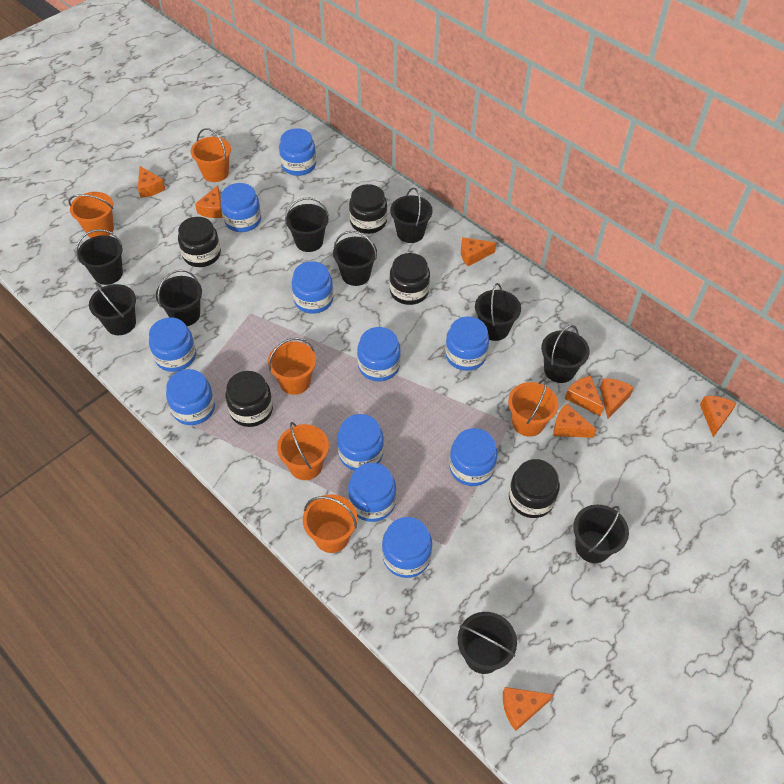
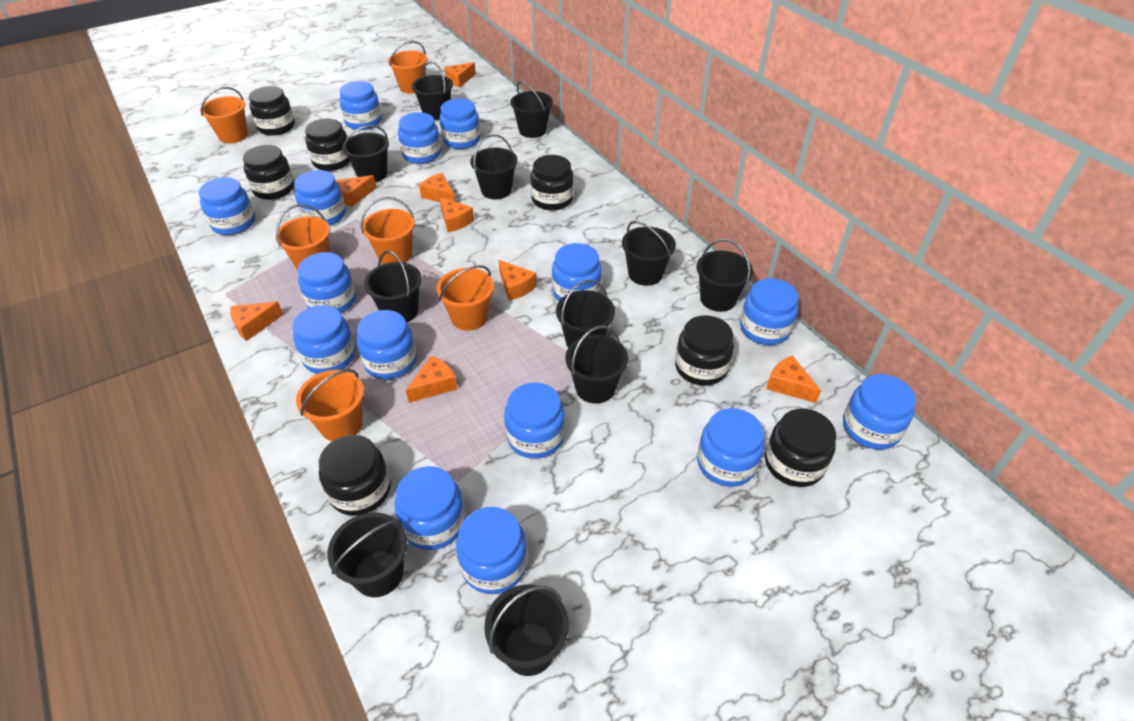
black bucket: 10 -> 11
black jar: 5 -> 7
blue jar: 11 -> 15

